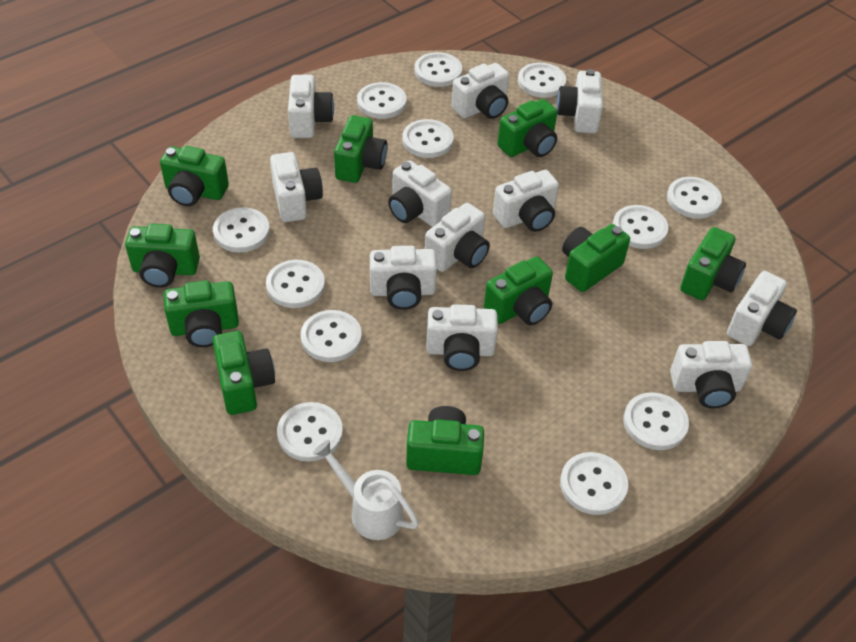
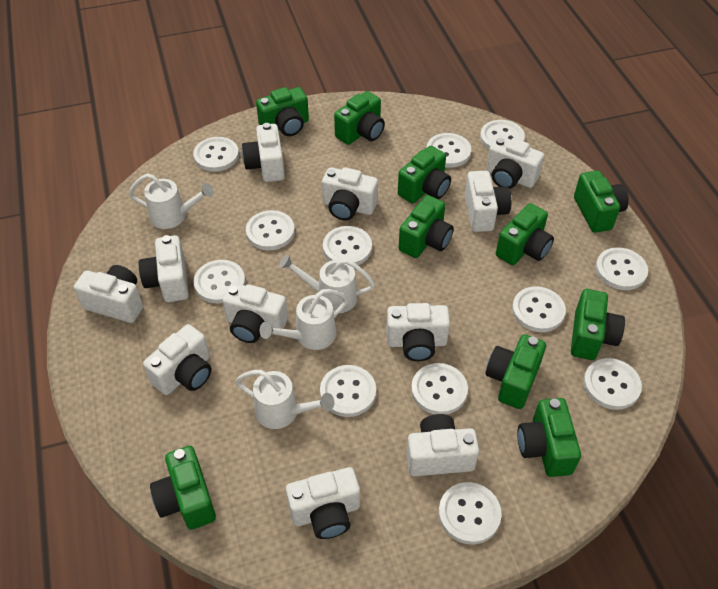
white watering can: 1 -> 4

